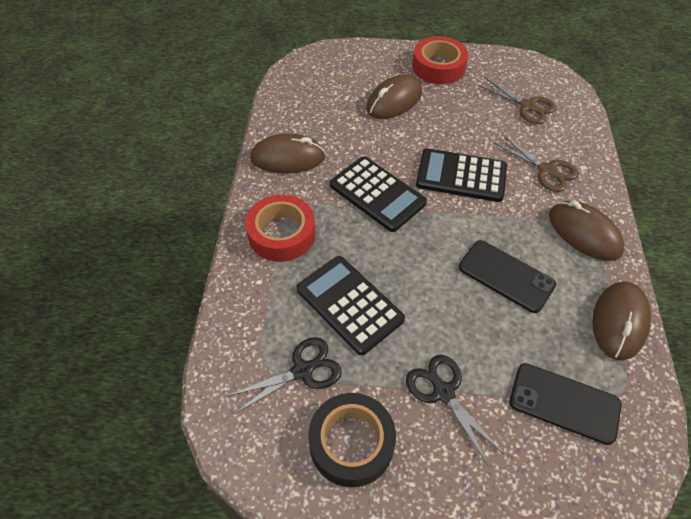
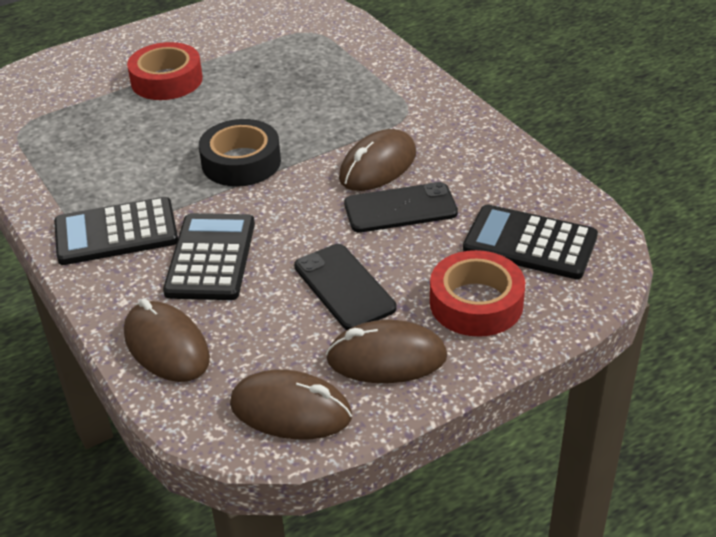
black scissors: 2 -> 0
brown scissors: 2 -> 0

